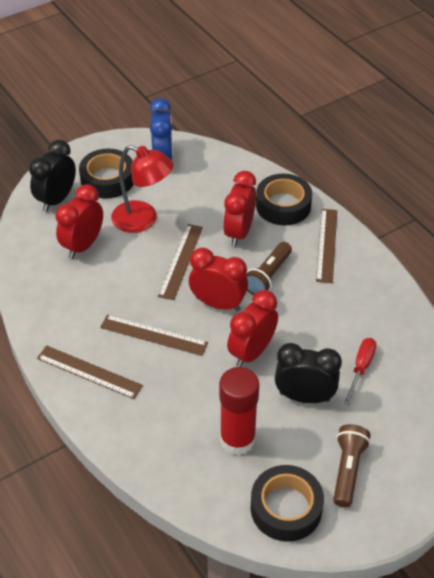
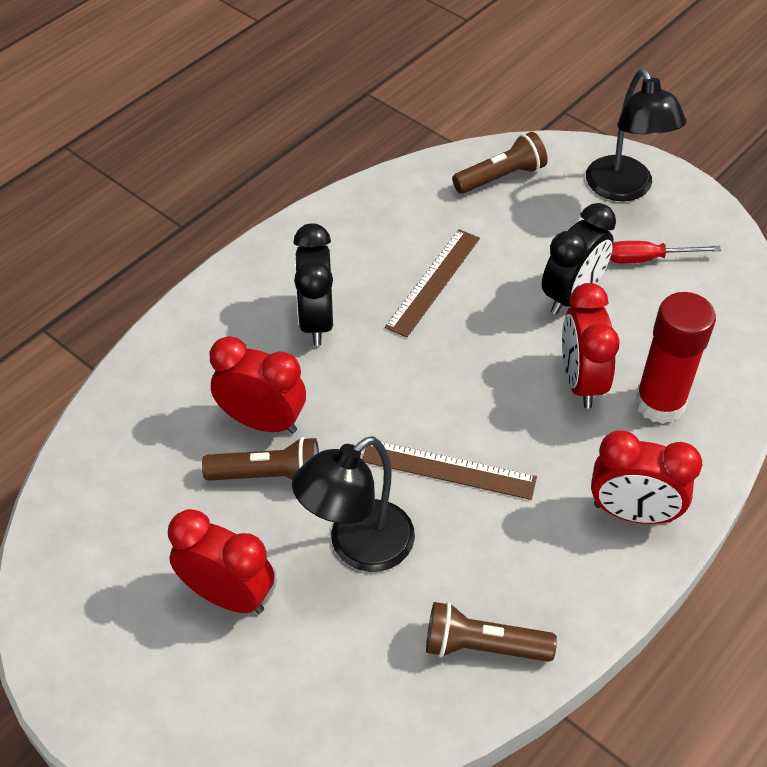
black lamp: 0 -> 2
black tape: 3 -> 0
blue clock: 1 -> 0
brown flashlight: 2 -> 3
brown ruler: 4 -> 2
red lamp: 1 -> 0

